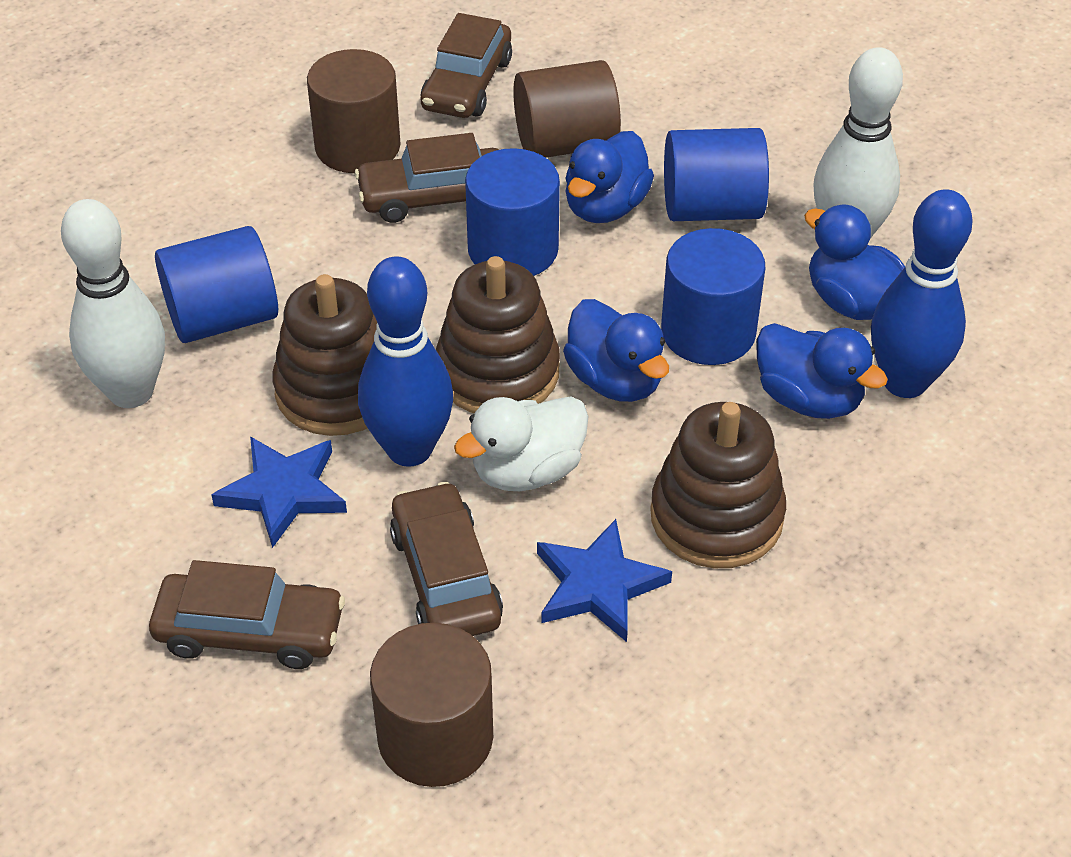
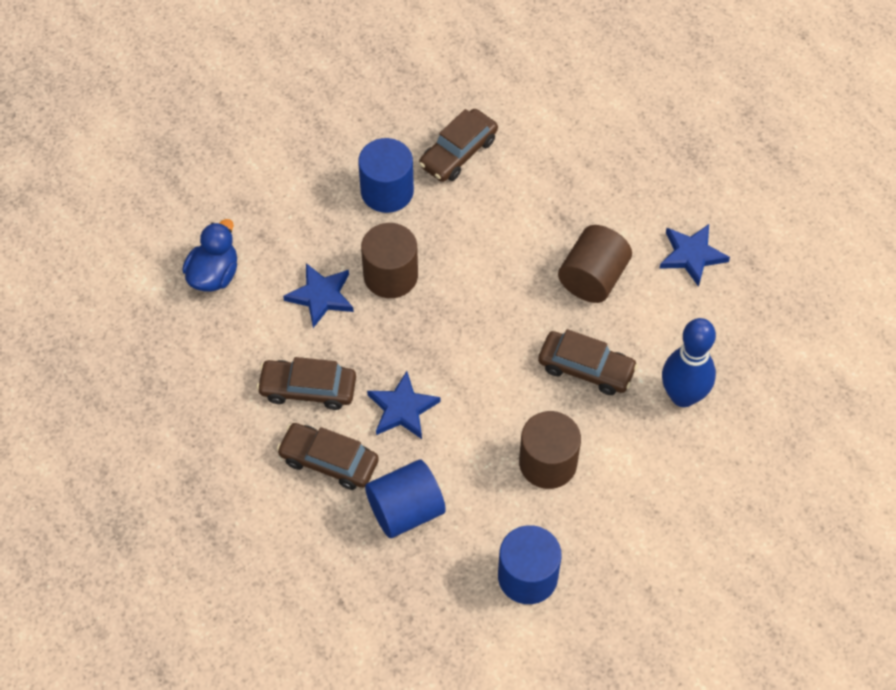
blue bowling pin: 2 -> 1
blue cylinder: 4 -> 3
blue duck: 4 -> 1
blue star: 2 -> 3
brown stacking toy: 3 -> 0
white bowling pin: 2 -> 0
white duck: 1 -> 0

